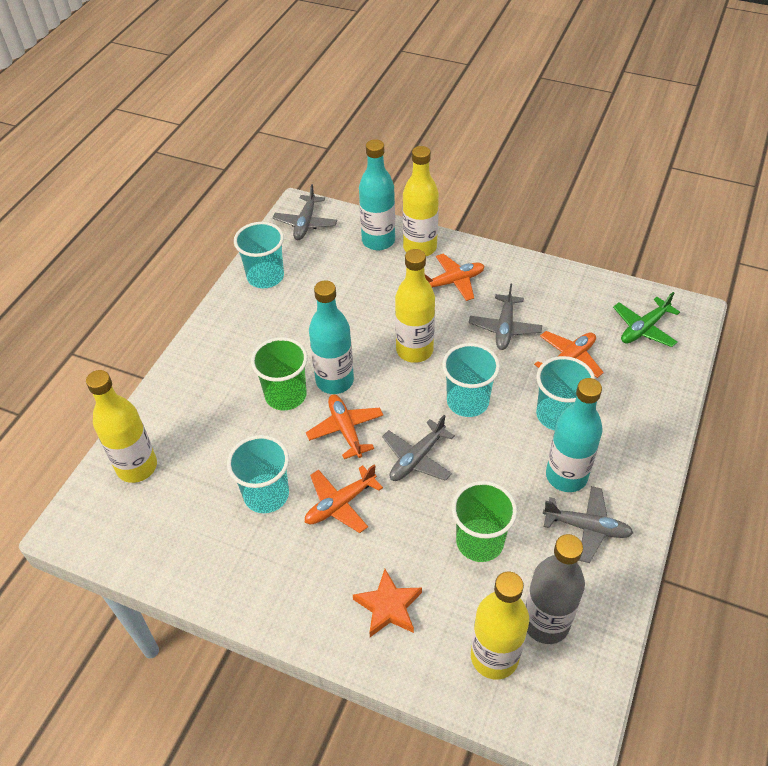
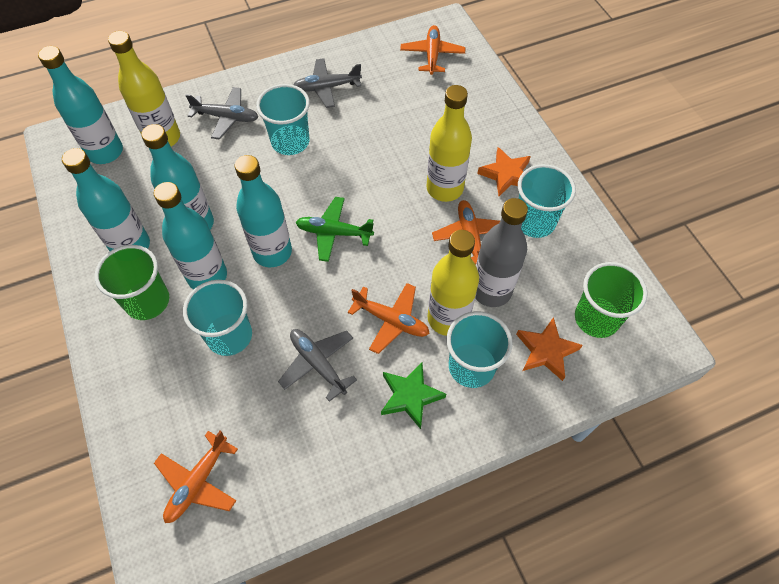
green star: 0 -> 1
grey plane: 4 -> 3
orange star: 1 -> 2
turquoise bottle: 3 -> 5
yellow bottle: 4 -> 3

